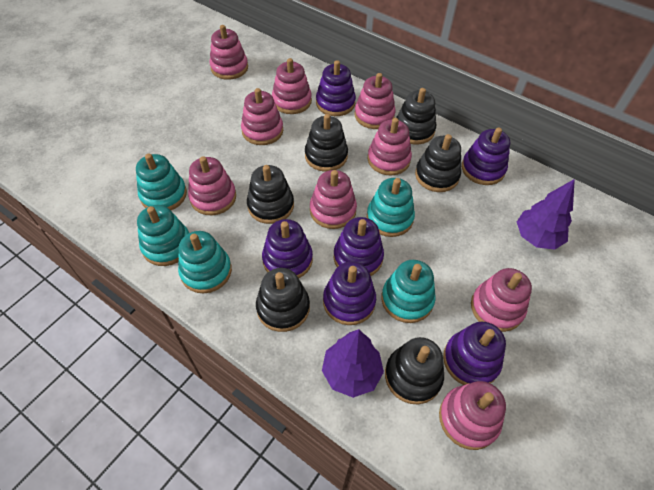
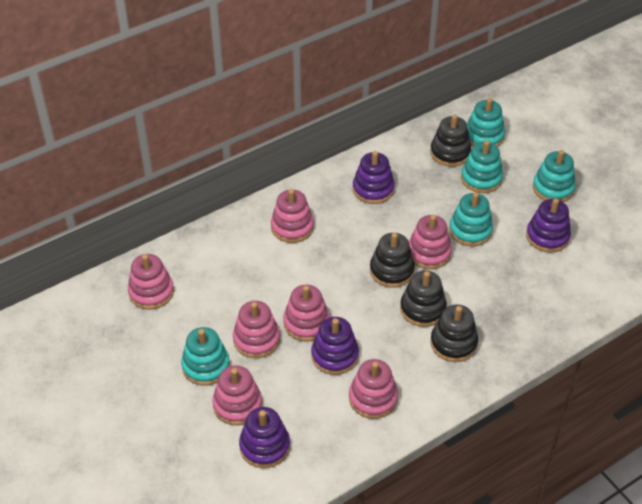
black stacking toy: 6 -> 4
pink stacking toy: 9 -> 7
purple stacking toy: 6 -> 4
purple tree: 2 -> 0

